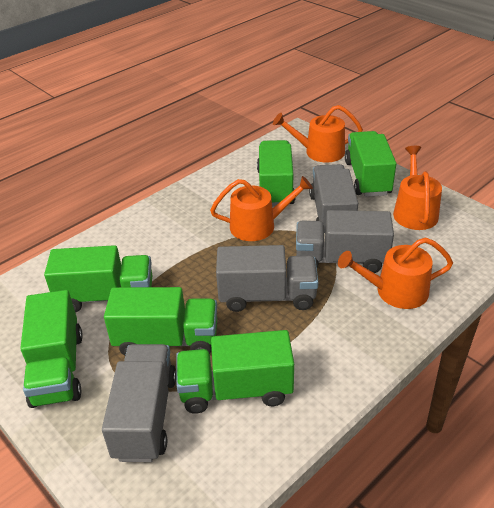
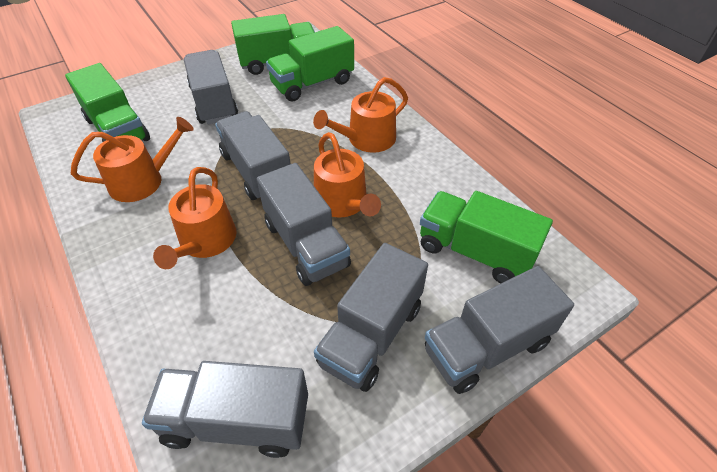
green truck: 6 -> 4
grey truck: 4 -> 6

